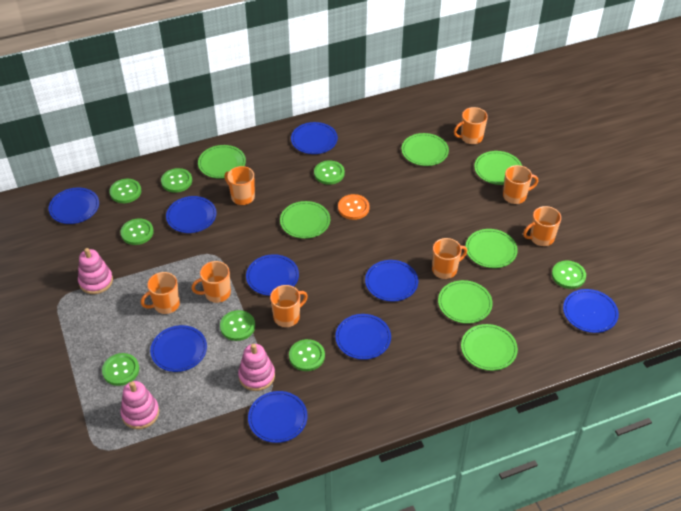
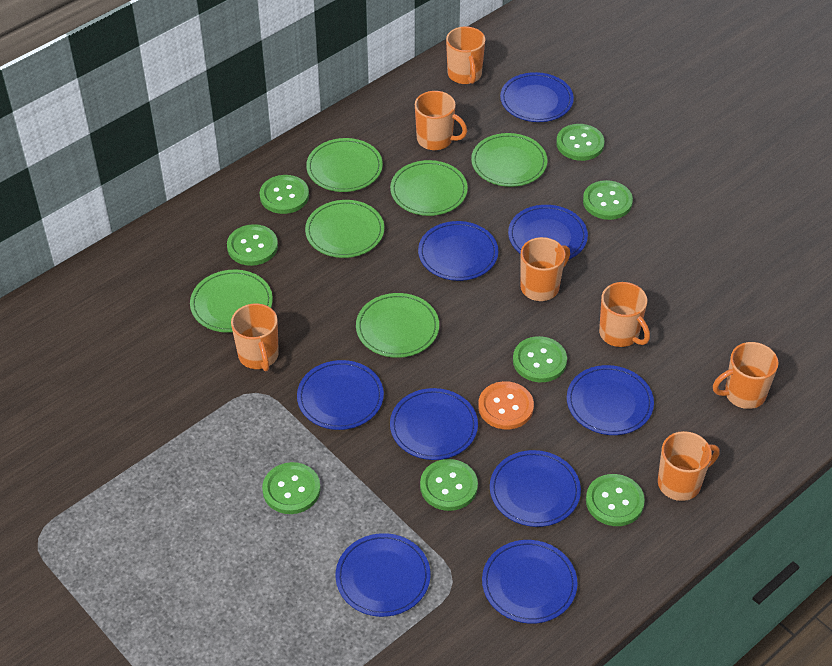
green plate: 7 -> 6
orange mug: 8 -> 7
pink stacking toy: 3 -> 0

